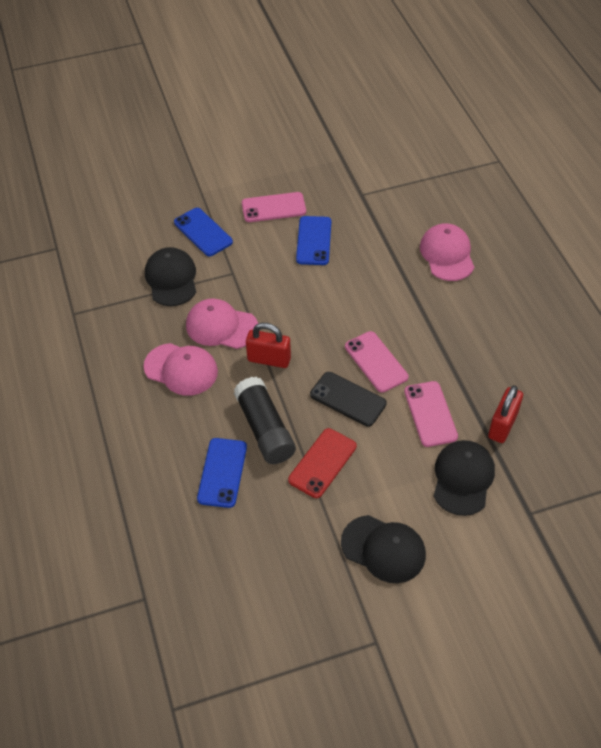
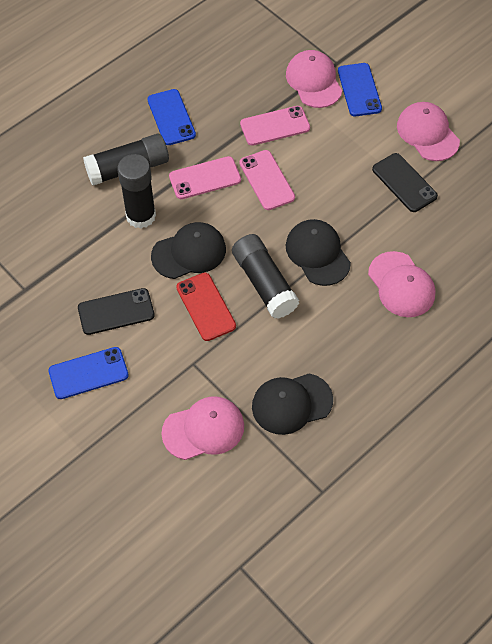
black glue stick: 1 -> 3
black phone: 1 -> 2
pink cap: 3 -> 4
red padlock: 2 -> 0

